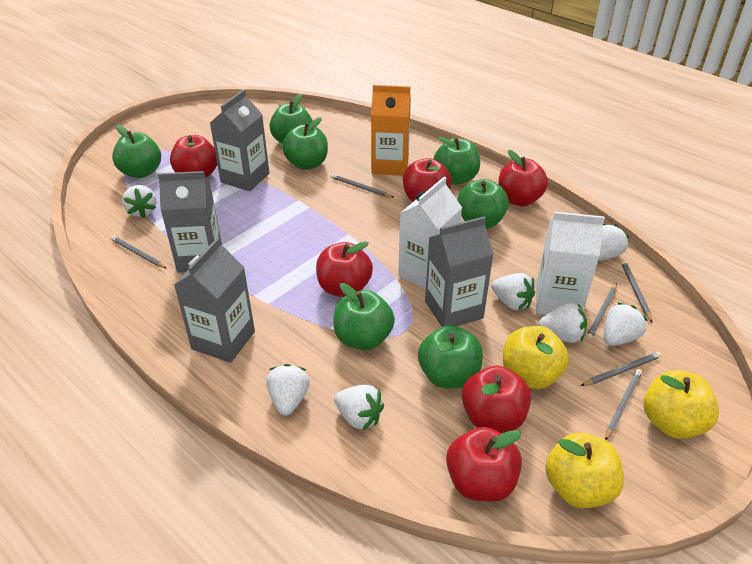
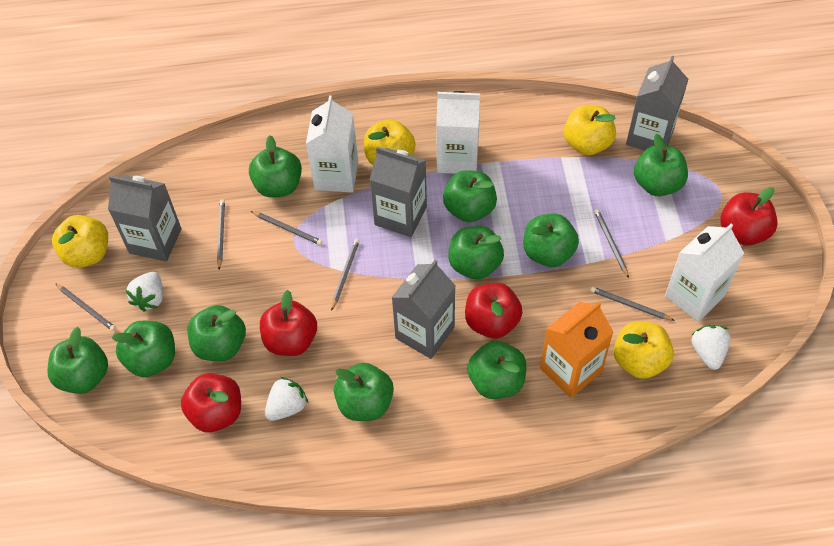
green apple: 7 -> 10
red apple: 6 -> 4
white carton: 2 -> 3
white strawberry: 7 -> 3
yellow apple: 3 -> 4

